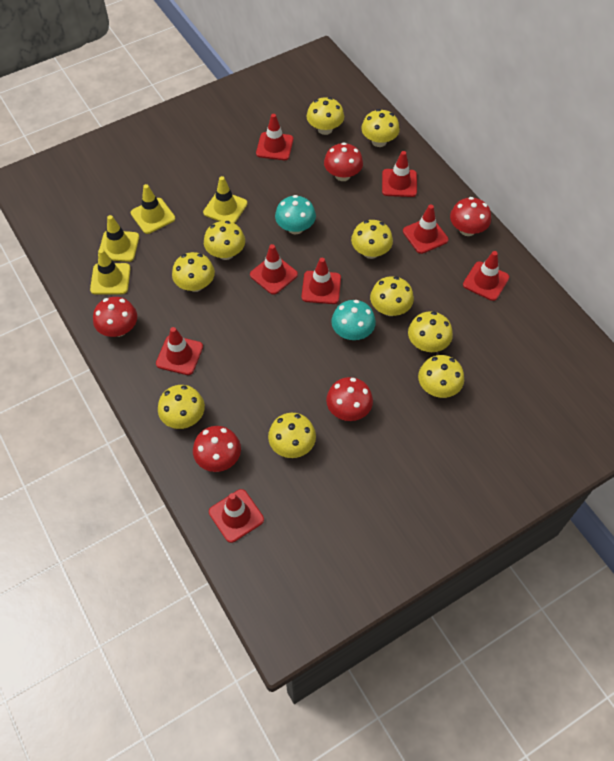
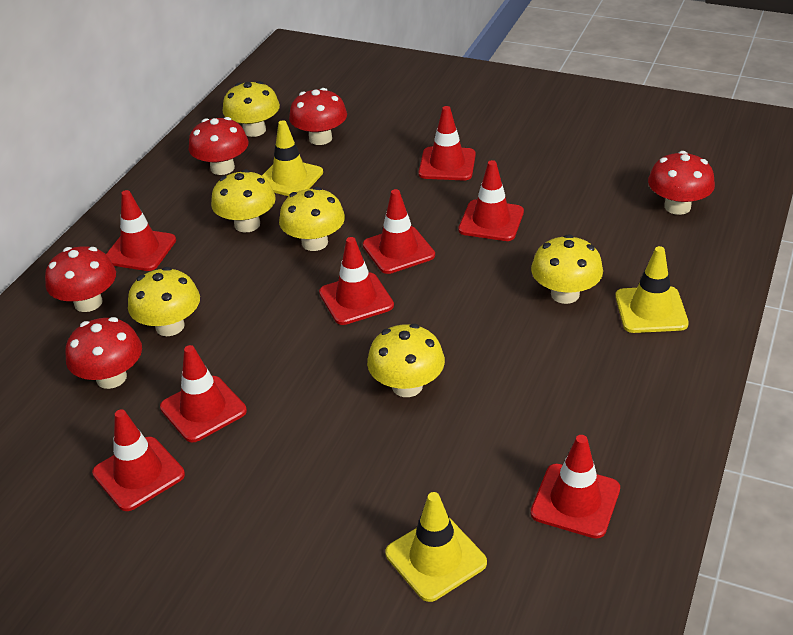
turquoise mushroom: 2 -> 0
yellow mushroom: 10 -> 6
yellow traffic cone: 4 -> 3

